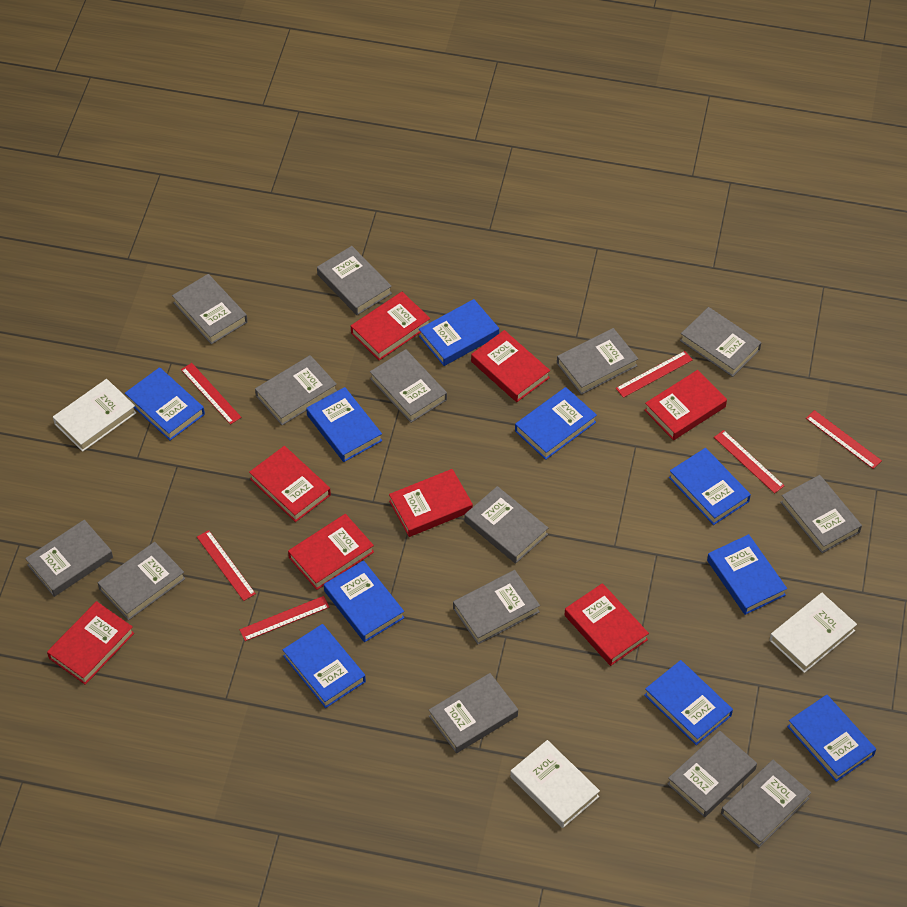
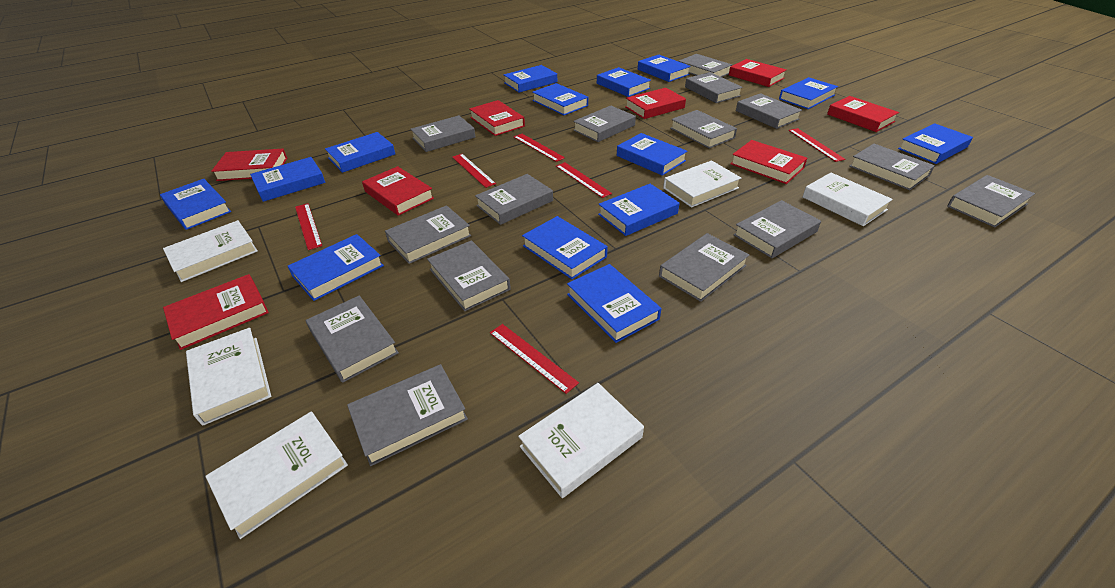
blue book: 10 -> 14
grey book: 14 -> 15
white book: 3 -> 6

